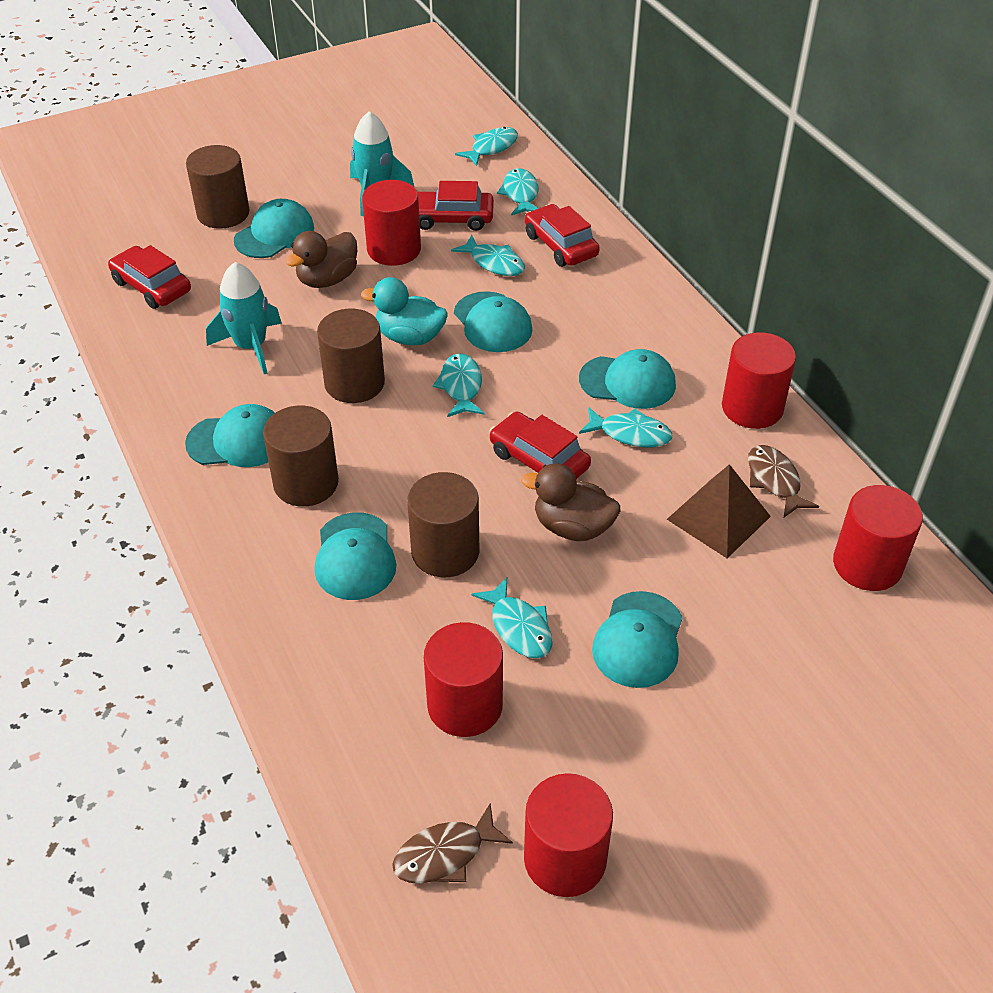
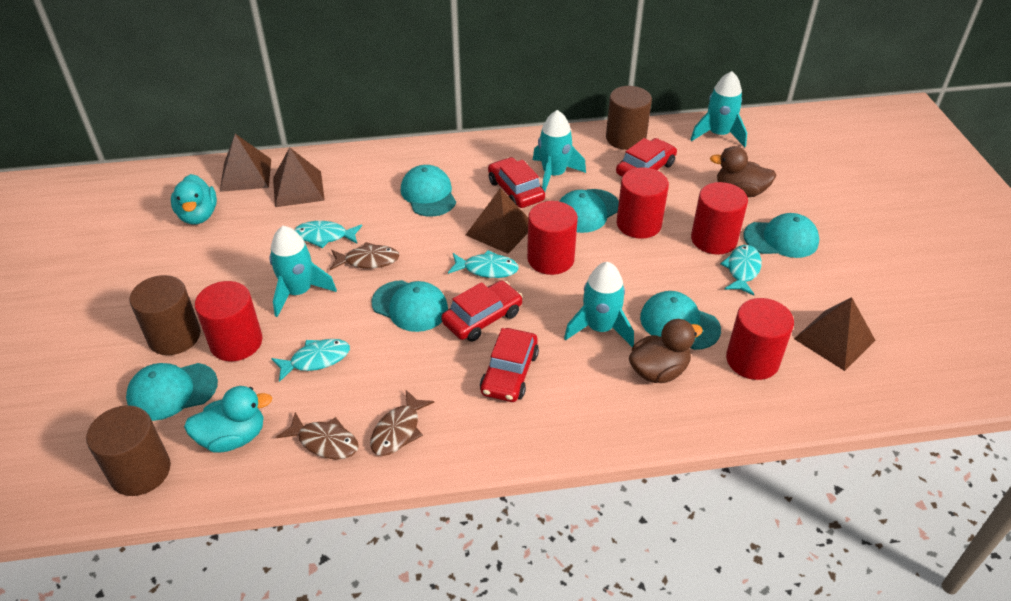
brown cylinder: 4 -> 3
brown fish: 2 -> 3
brown pyramid: 1 -> 4
turquoise duck: 1 -> 2
turquoise fish: 6 -> 4
turquoise rocket: 2 -> 4

